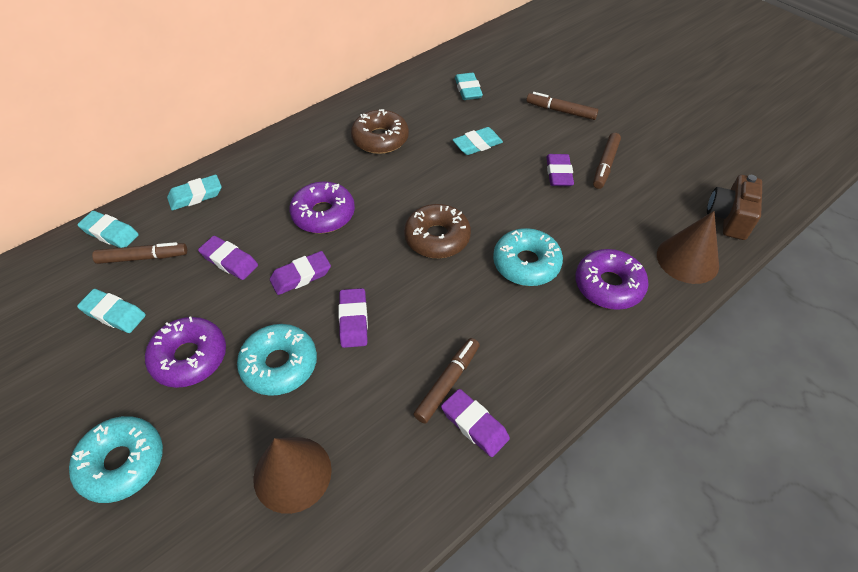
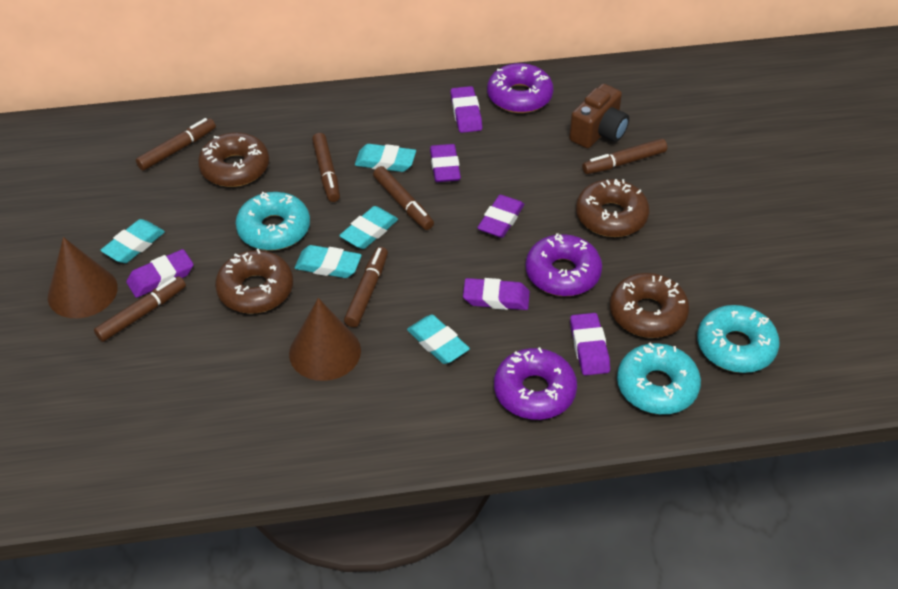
brown donut: 2 -> 4
brown marker: 4 -> 6
purple eraser: 5 -> 6

